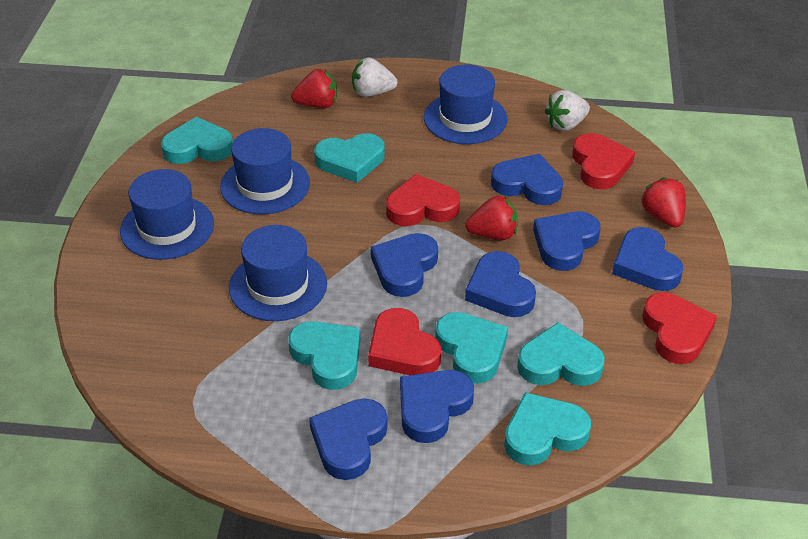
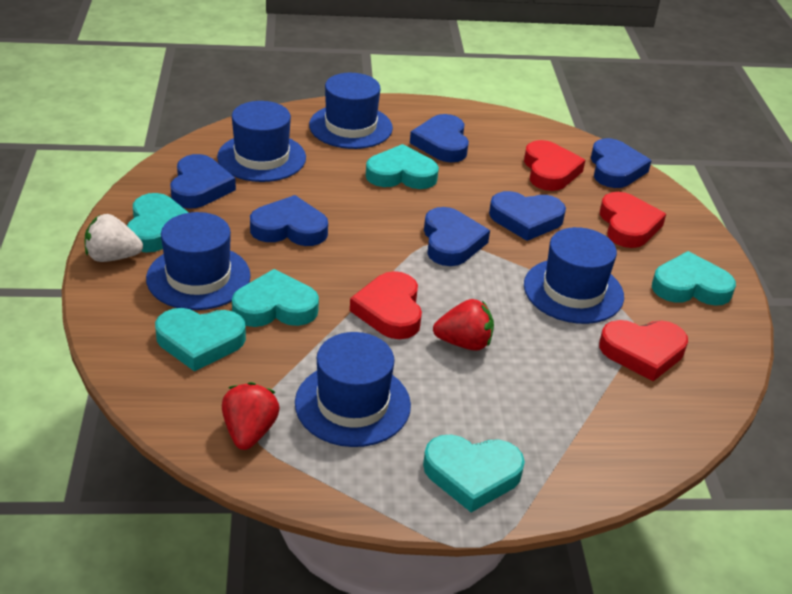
blue hat: 4 -> 5
blue heart: 7 -> 6
red strawberry: 3 -> 2
white strawberry: 2 -> 1

